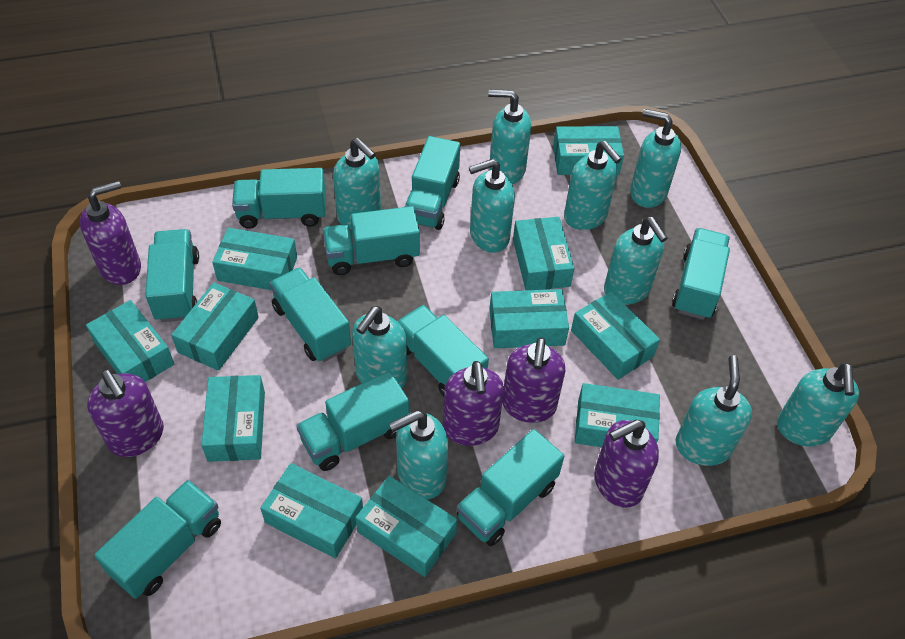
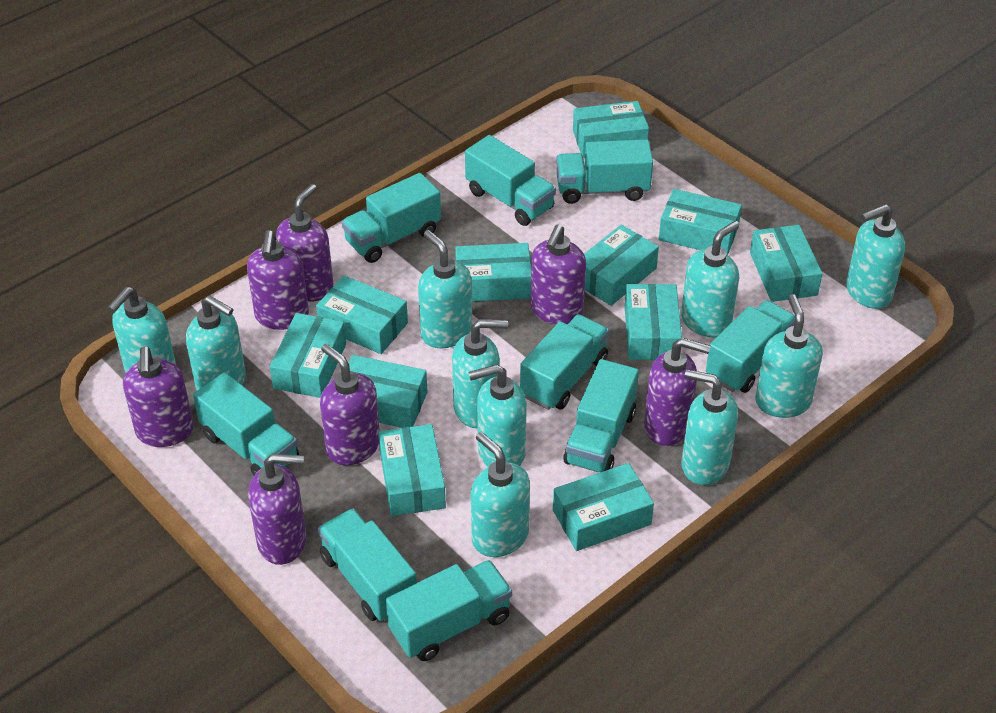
purple soap dispenser: 5 -> 7
turquoise truck: 10 -> 9

